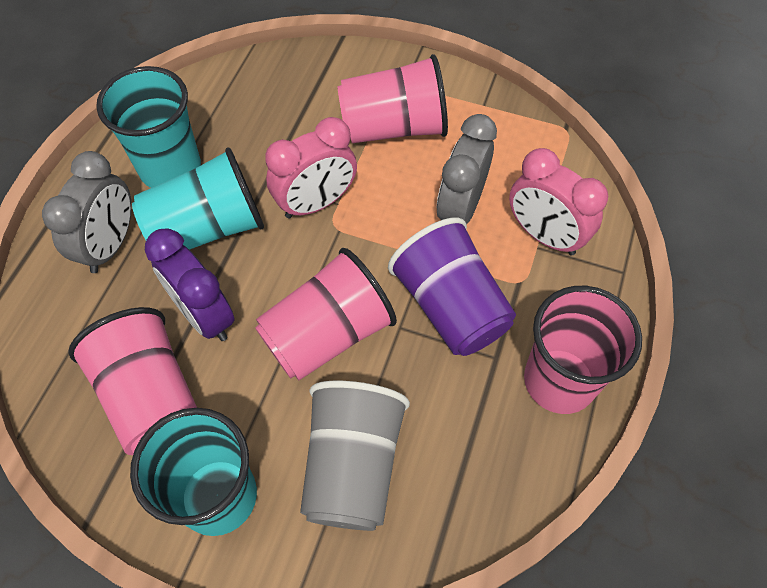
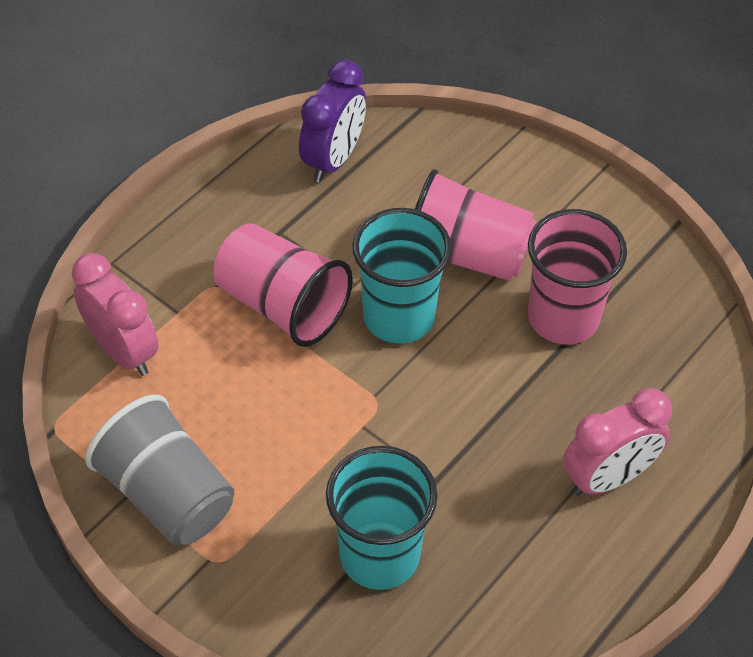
grey clock: 2 -> 0
pink cup: 4 -> 3
purple cup: 1 -> 0
turquoise cup: 3 -> 2

